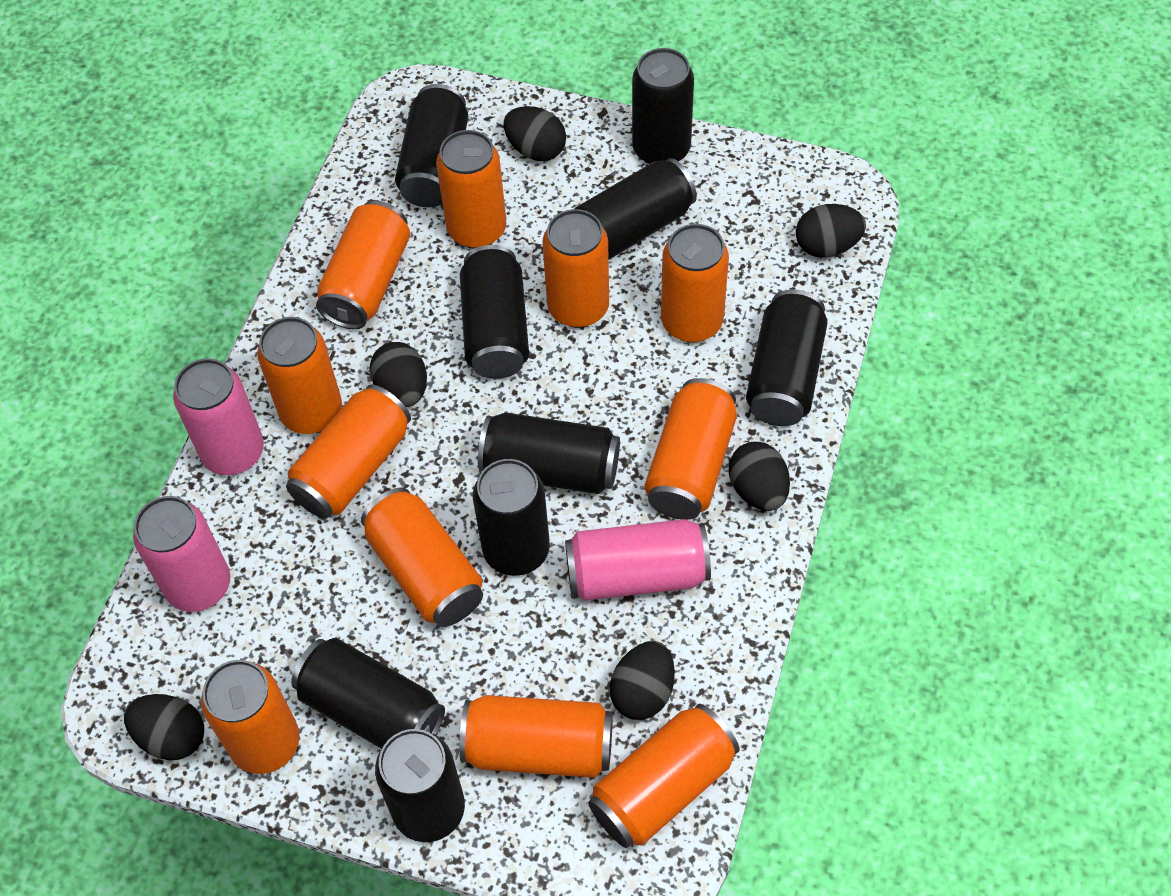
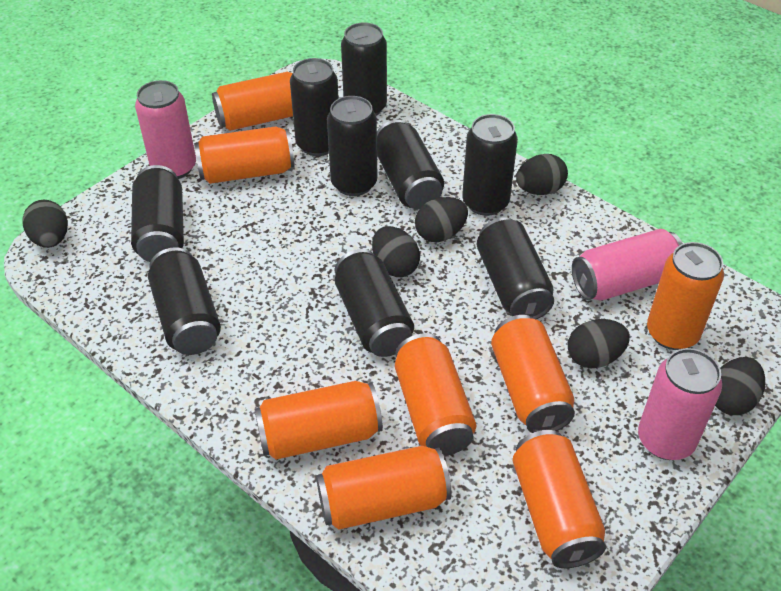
orange can: 11 -> 8

